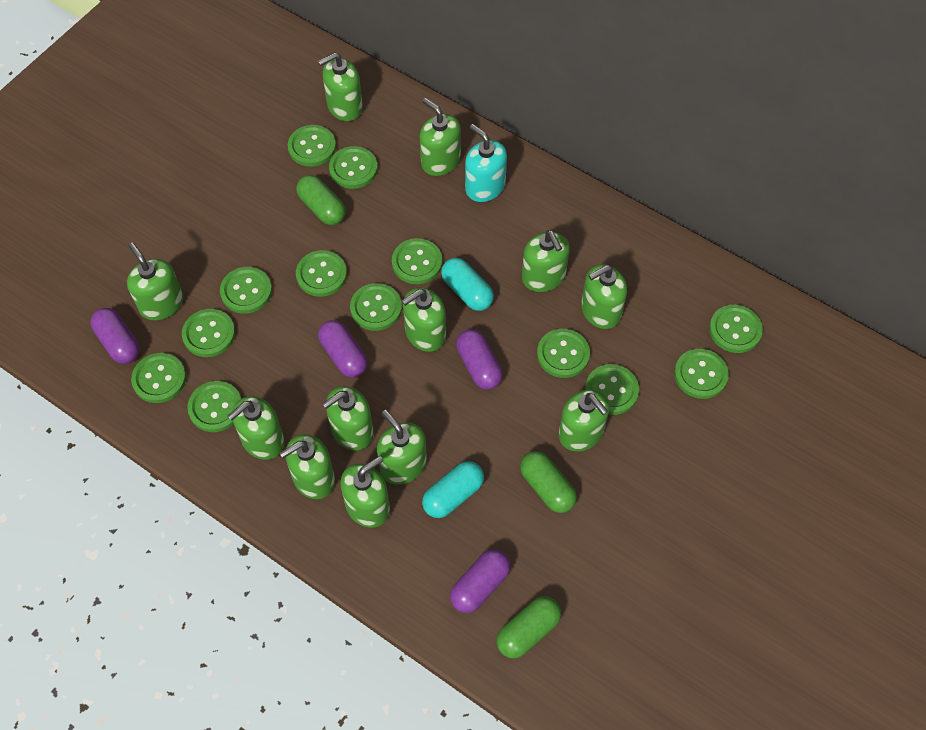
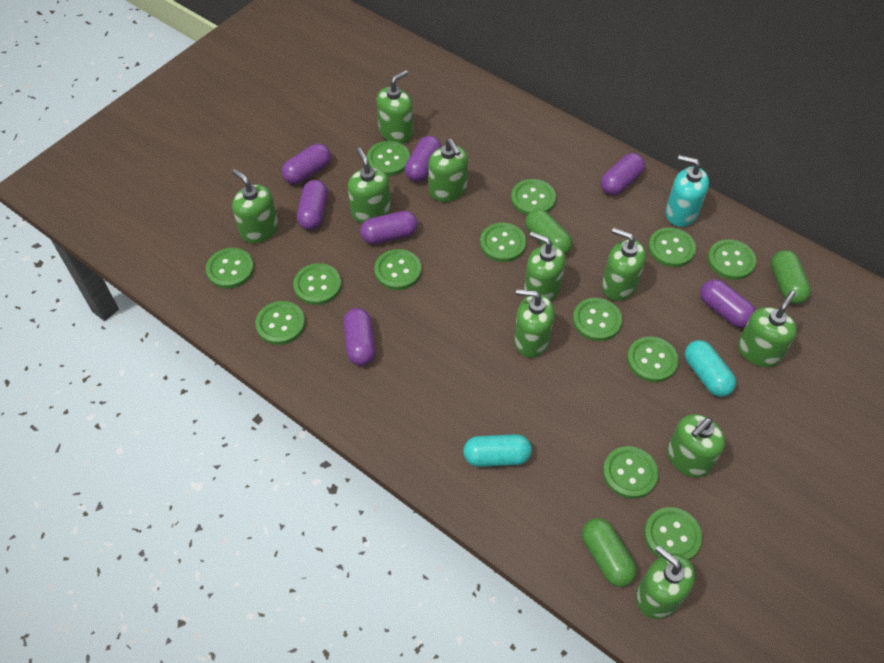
green soap dispenser: 12 -> 10
purple capsule: 4 -> 7

